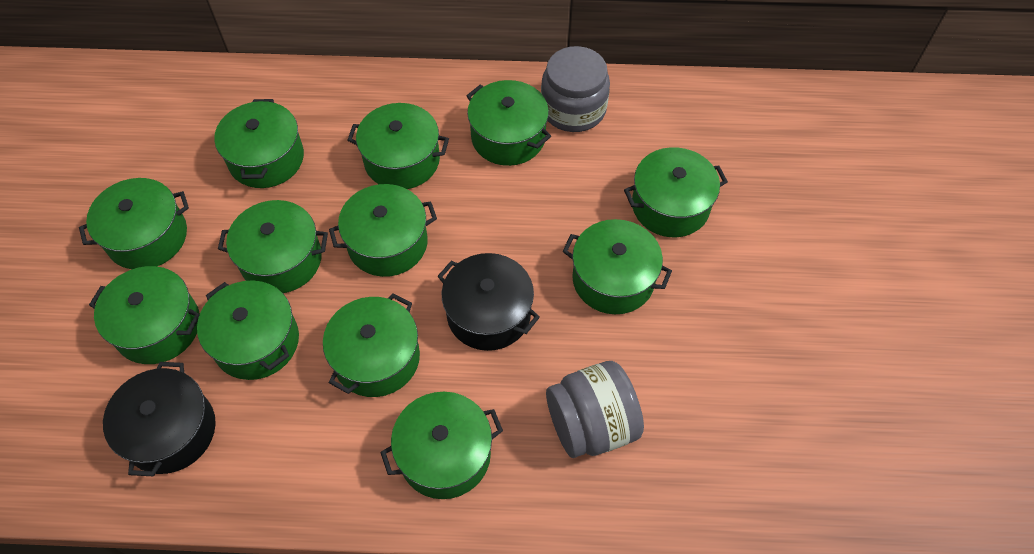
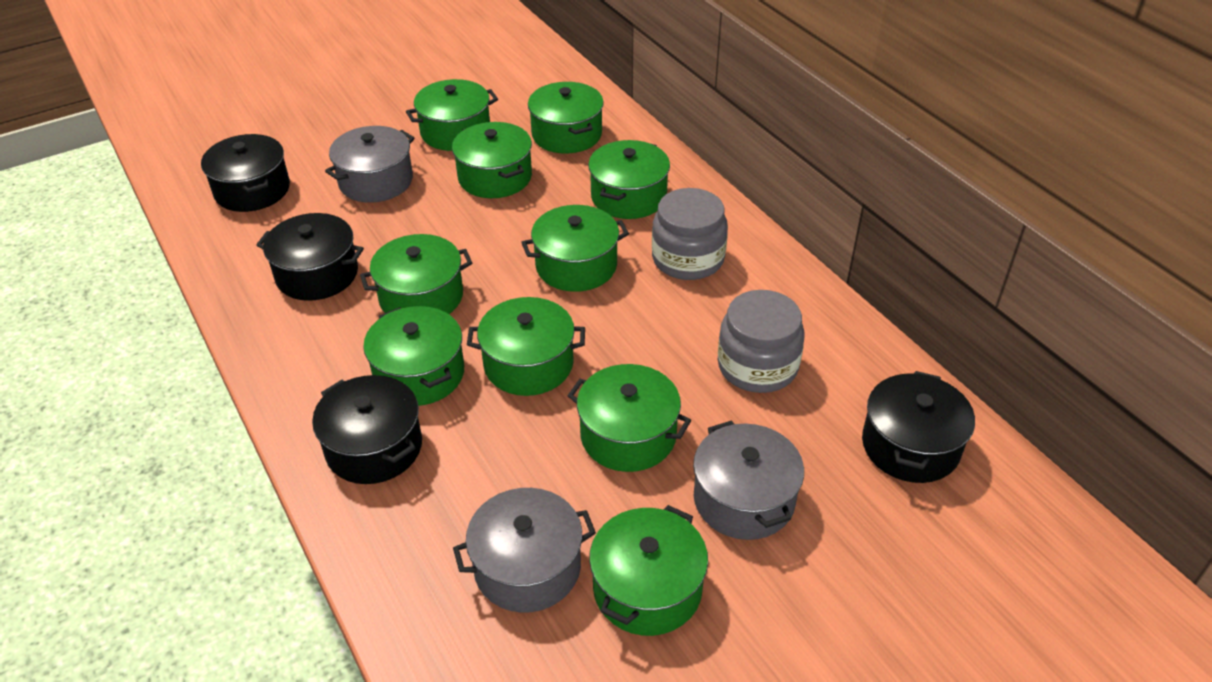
black pot: 2 -> 4
green pot: 12 -> 10
grey pot: 0 -> 3

